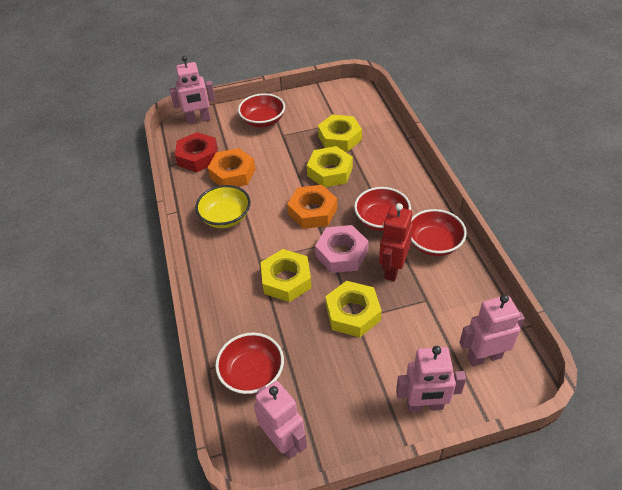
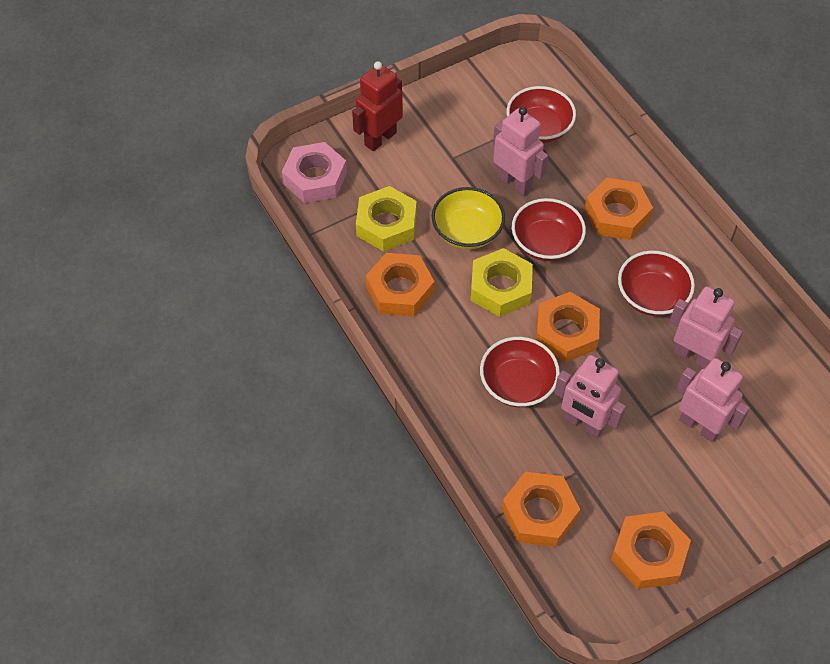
orange nut: 2 -> 5
red nut: 1 -> 0
yellow nut: 4 -> 2

